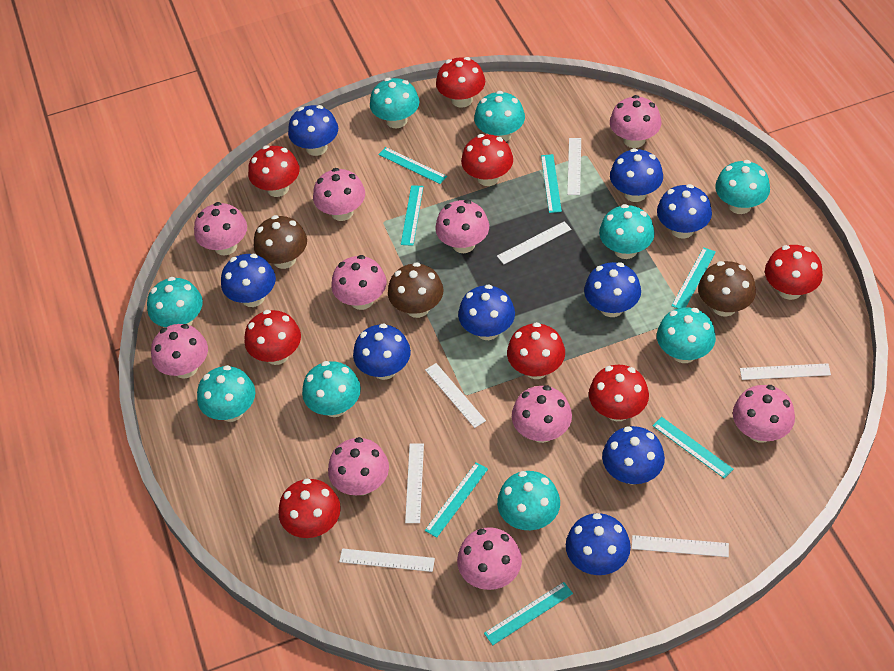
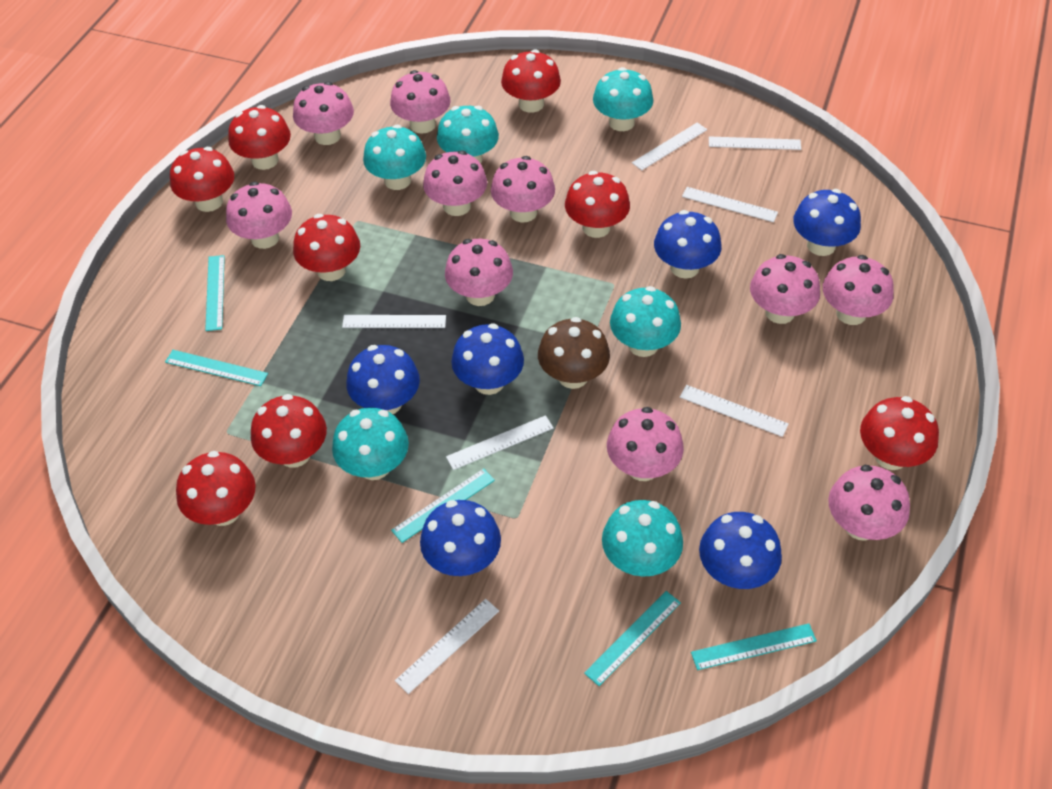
blue mushroom: 9 -> 6
brown mushroom: 3 -> 1
turquoise mushroom: 9 -> 6
turquoise ruler: 7 -> 5

